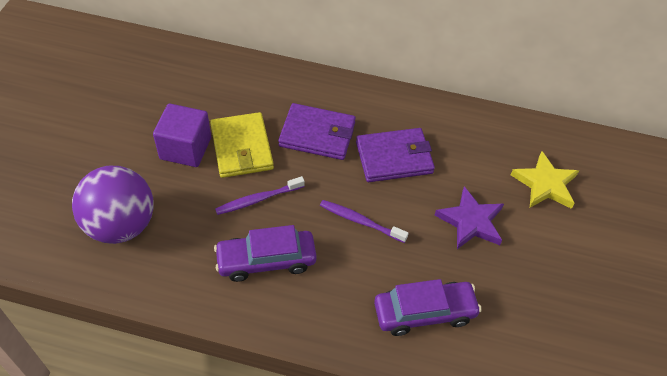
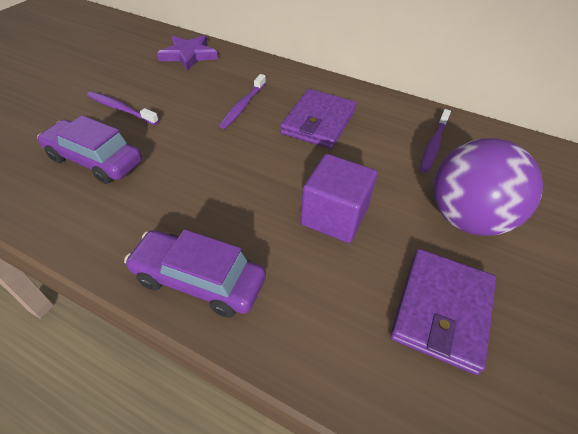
purple toothbrush: 2 -> 3
yellow star: 1 -> 0
yellow wallet: 1 -> 0

